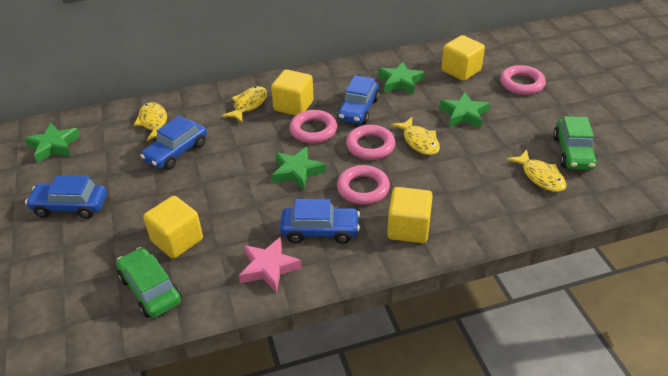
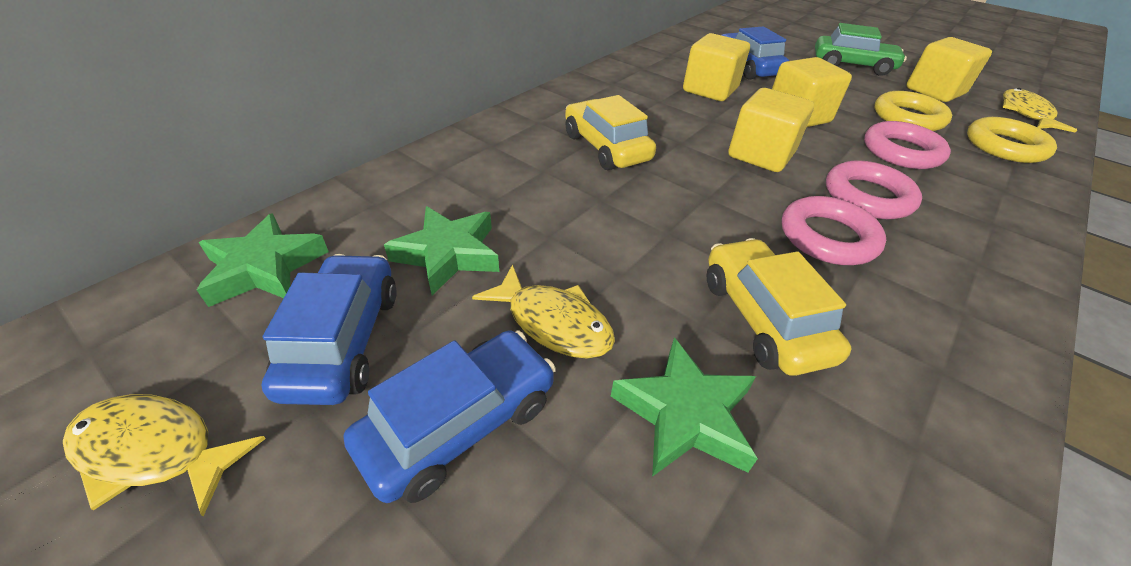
blue car: 4 -> 3
green car: 2 -> 1
green star: 4 -> 3
pink ring: 4 -> 3
pink star: 1 -> 0
yellow car: 0 -> 2
yellow fish: 4 -> 3
yellow ring: 0 -> 2

